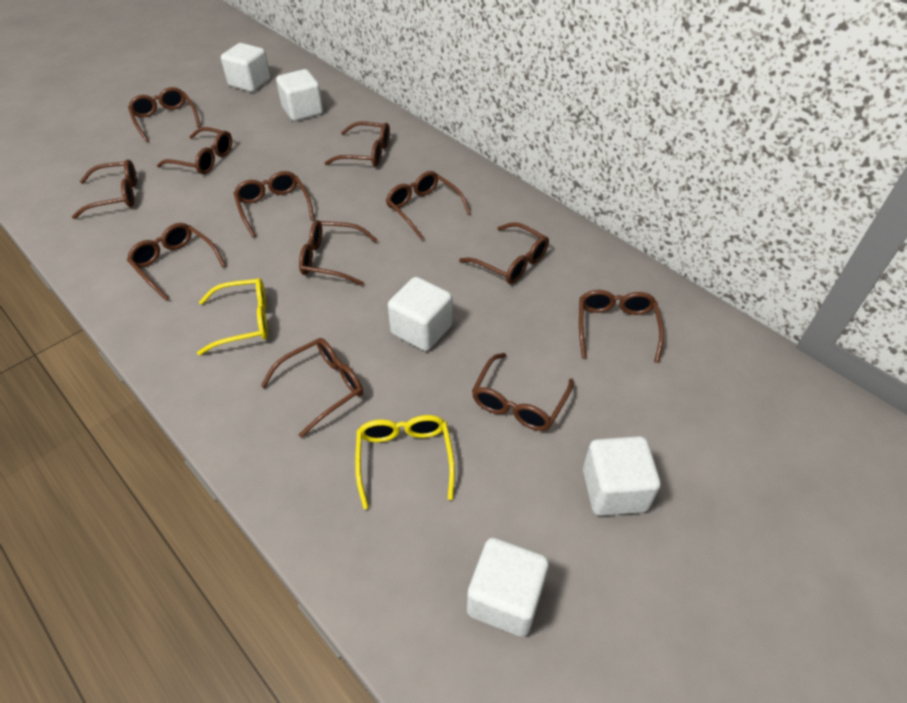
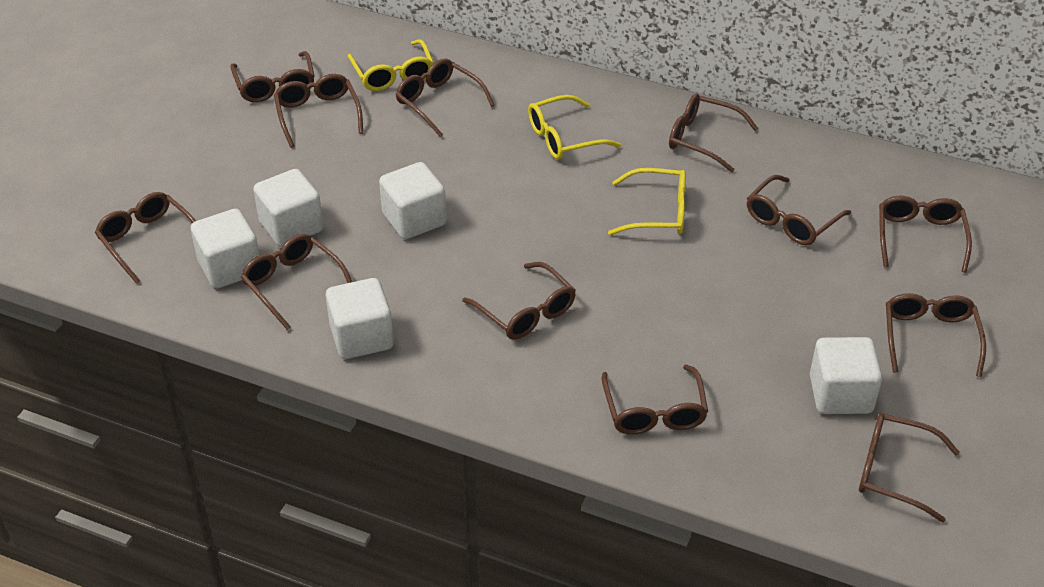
yellow glasses: 2 -> 3

